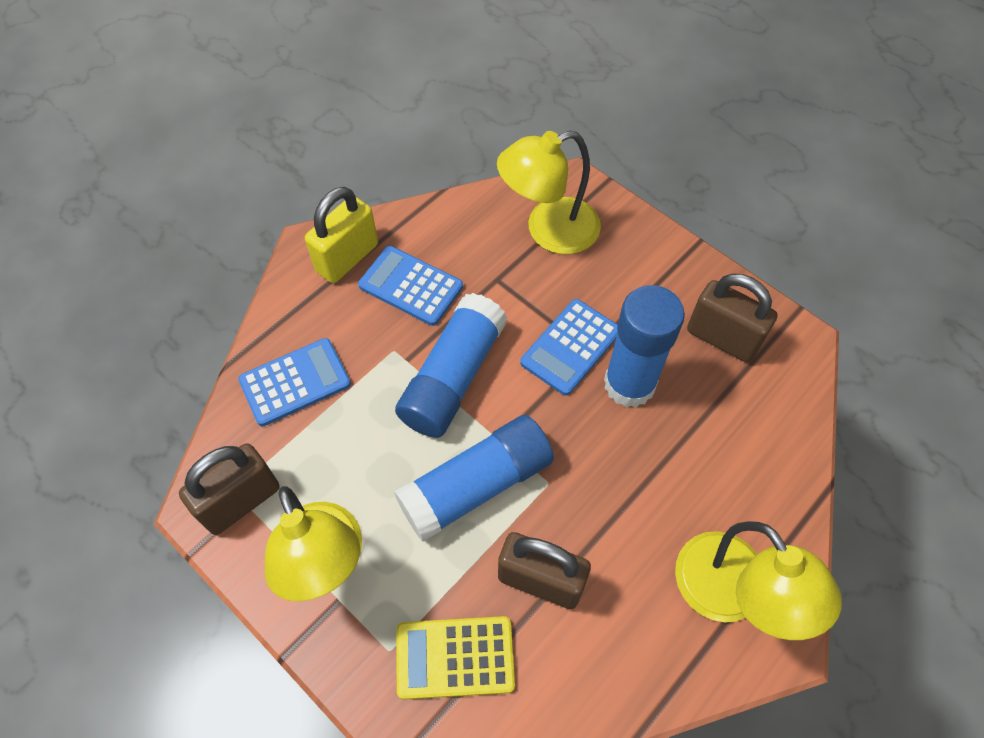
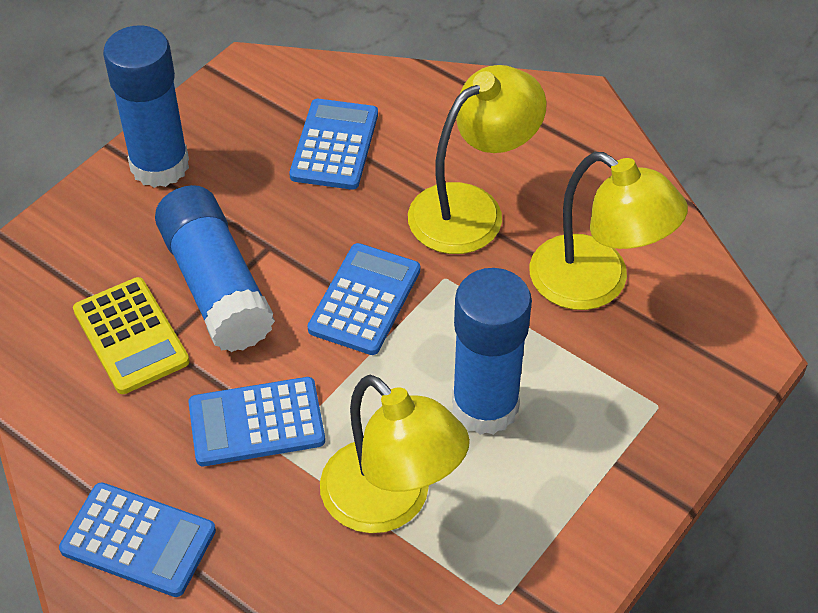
blue calculator: 3 -> 4
brown padlock: 3 -> 0
yellow padlock: 1 -> 0

